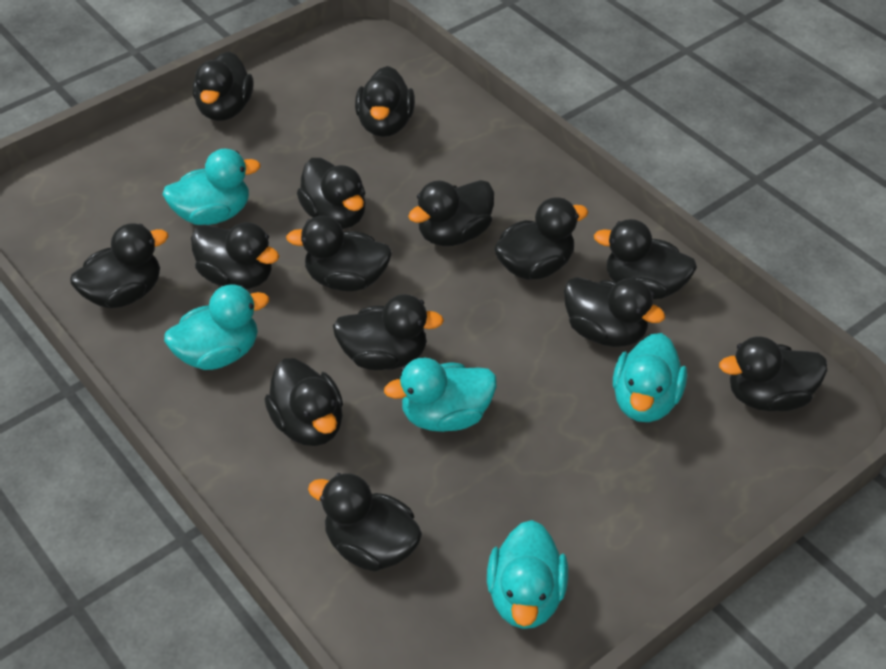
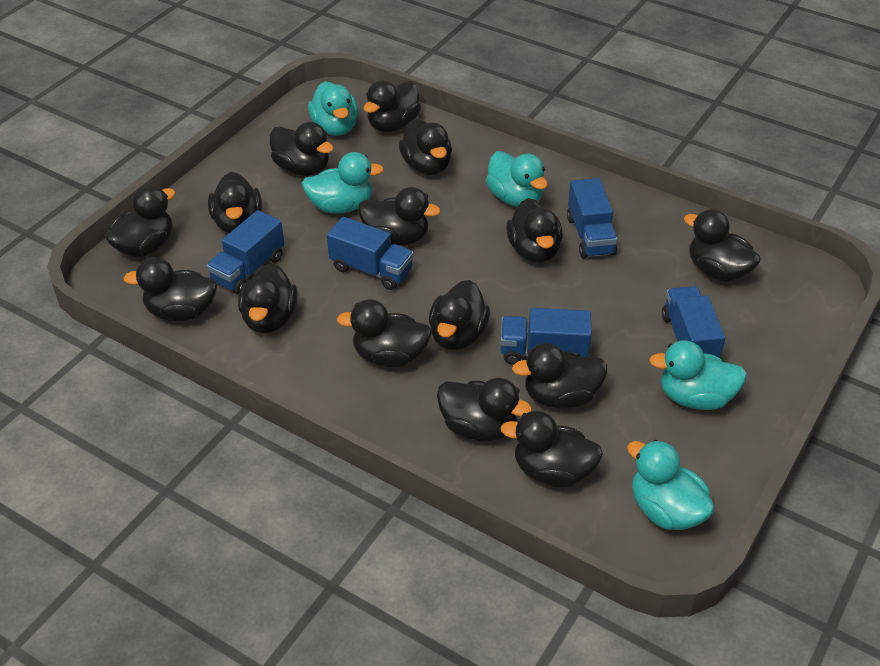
black duck: 14 -> 15
blue truck: 0 -> 5

